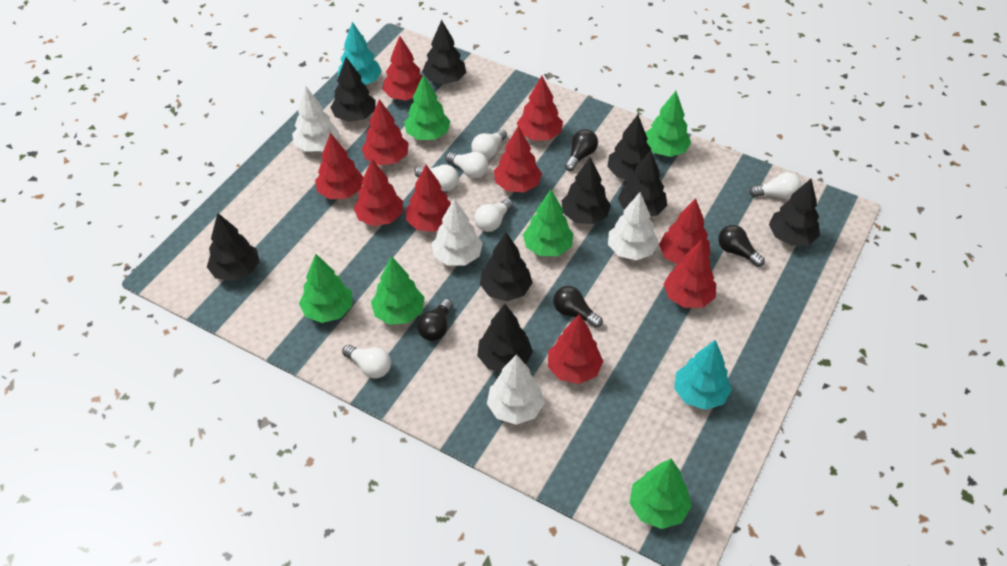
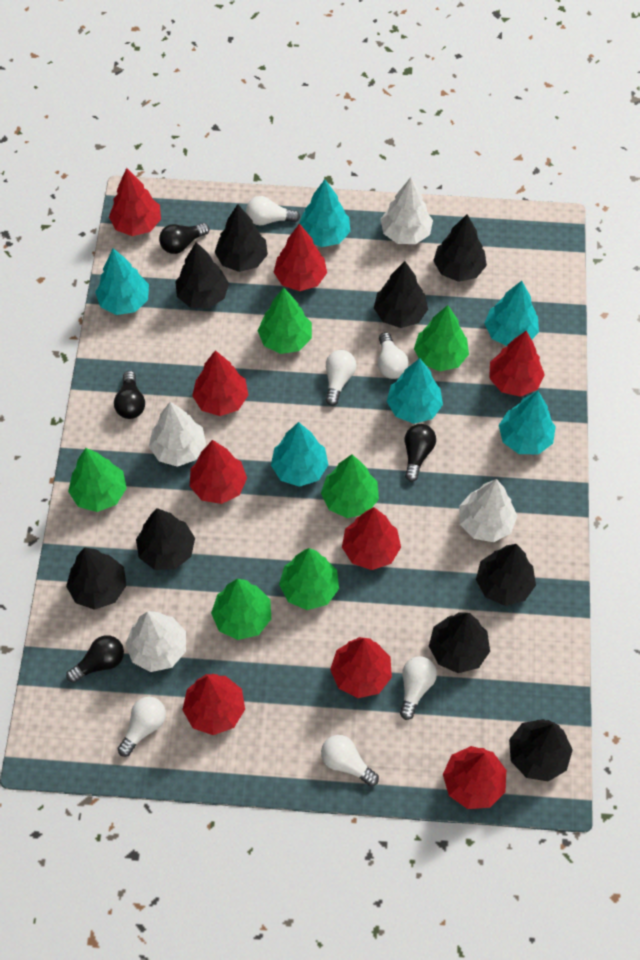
red tree: 10 -> 9
turquoise tree: 2 -> 6

